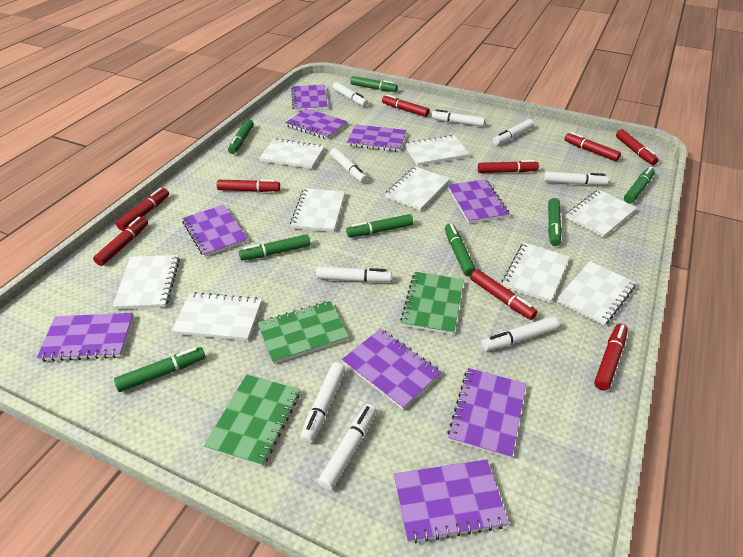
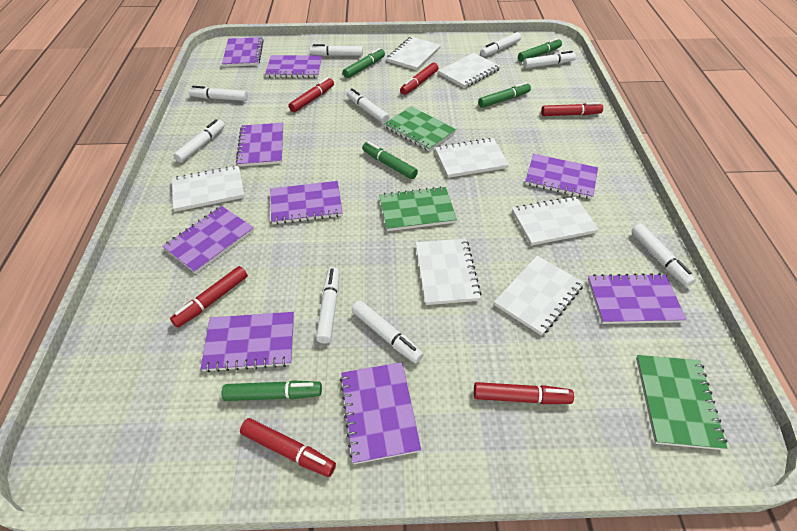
green marker: 8 -> 5
red marker: 9 -> 6
white notebook: 9 -> 7

